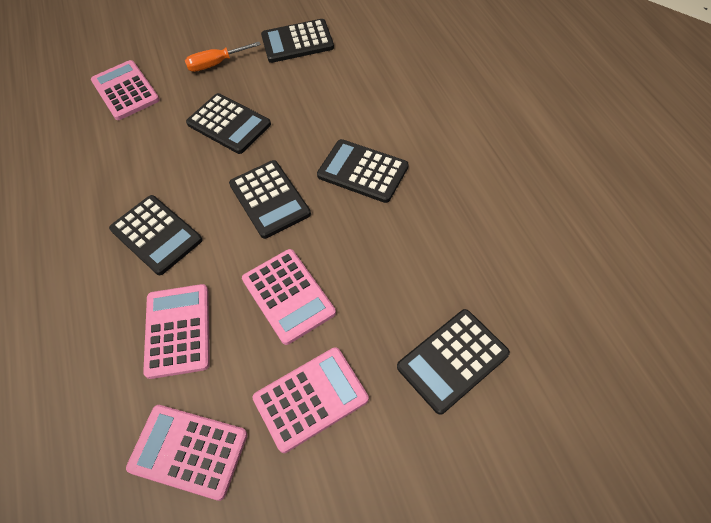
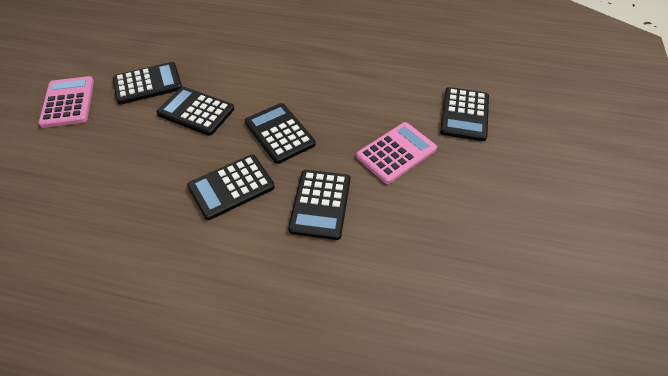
orange screwdriver: 1 -> 0
pink calculator: 5 -> 2

